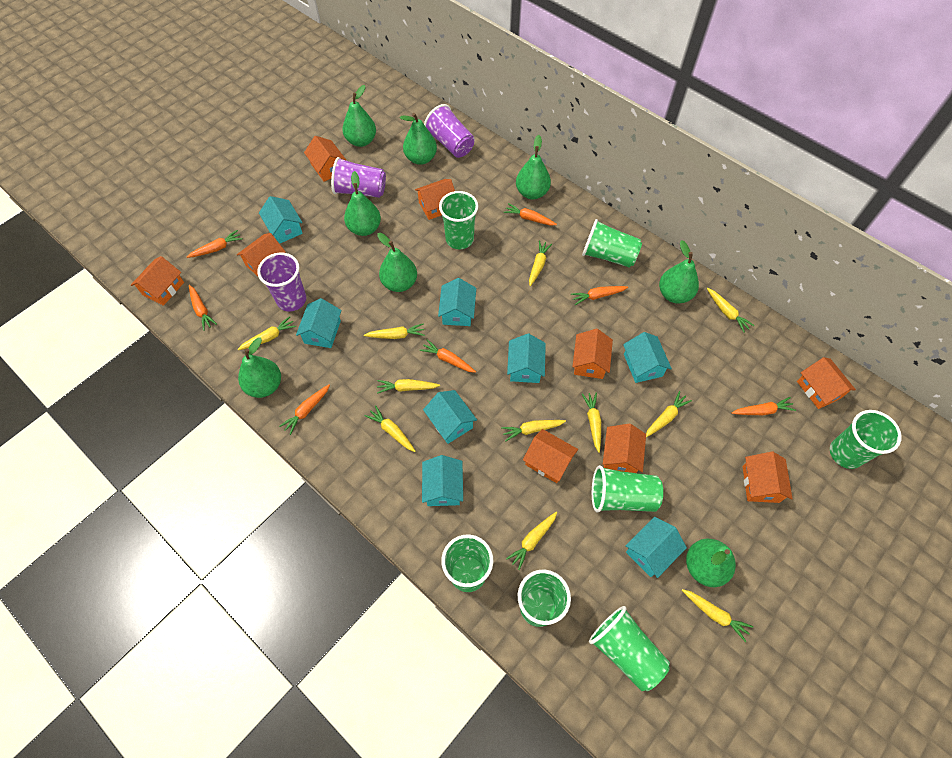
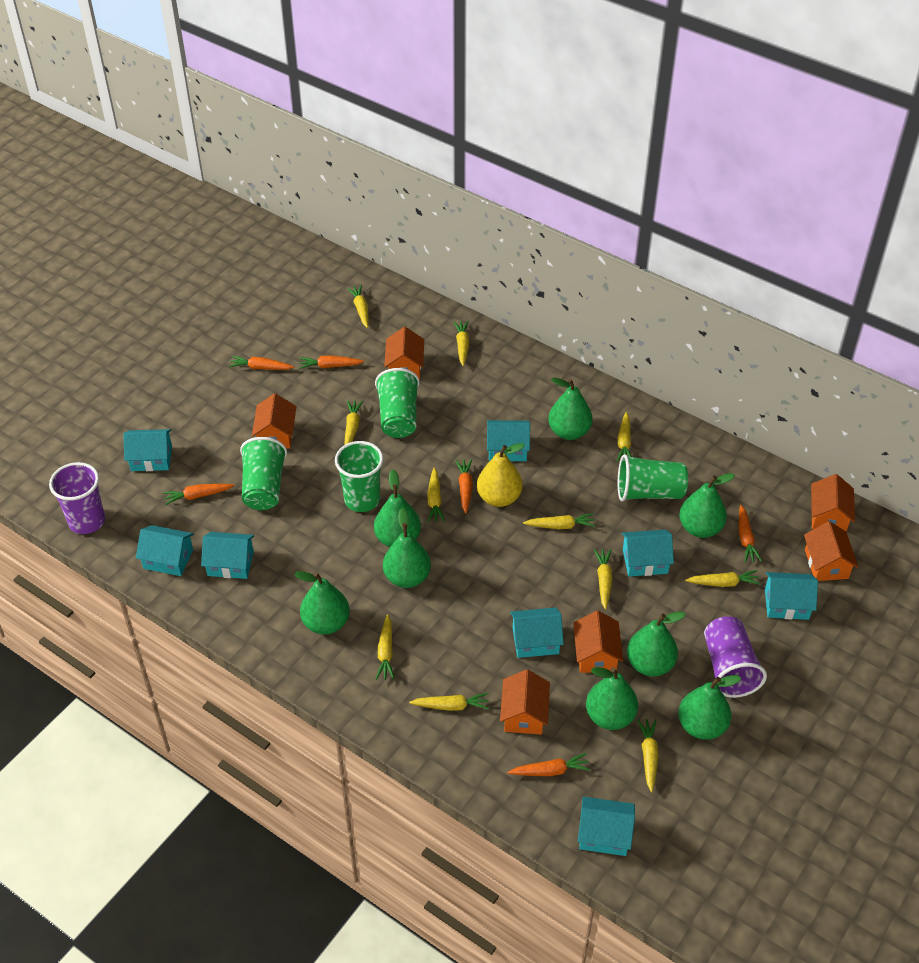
green cup: 7 -> 4
orange carrot: 7 -> 6
orange house: 9 -> 6
purple cup: 3 -> 2
yellow pear: 0 -> 1

